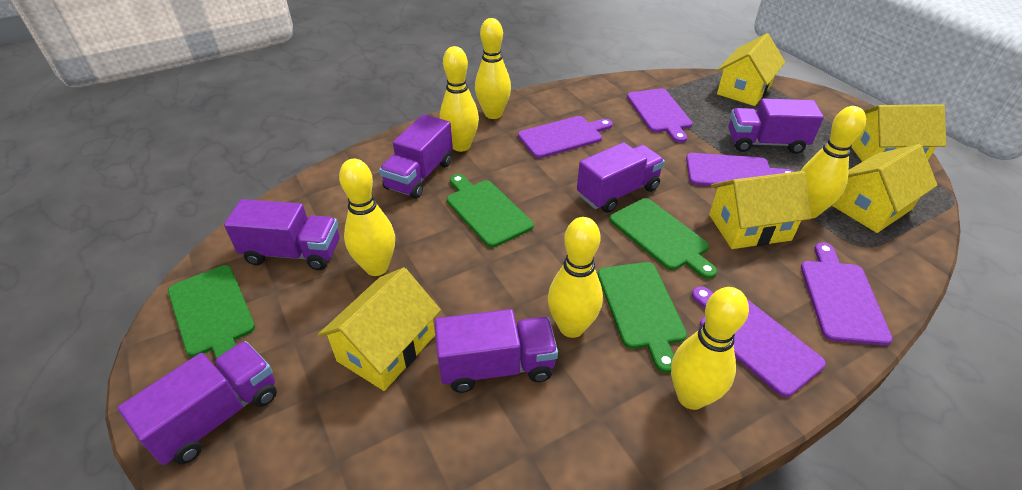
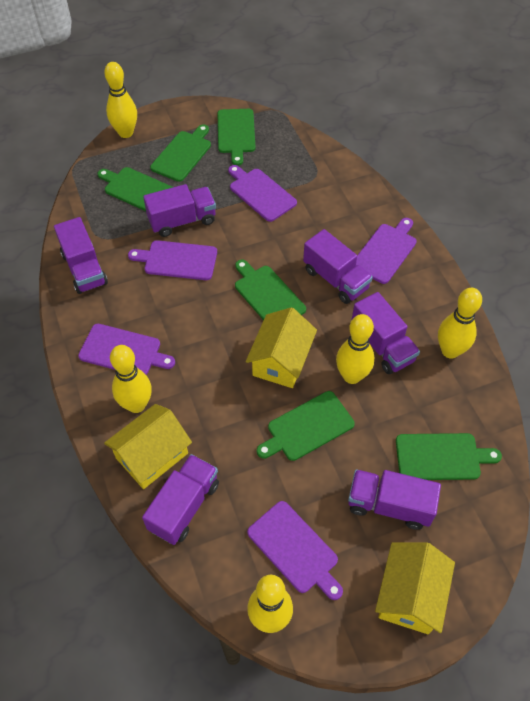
green cutting board: 4 -> 6
yellow bowling pin: 6 -> 5
yellow house: 5 -> 3

